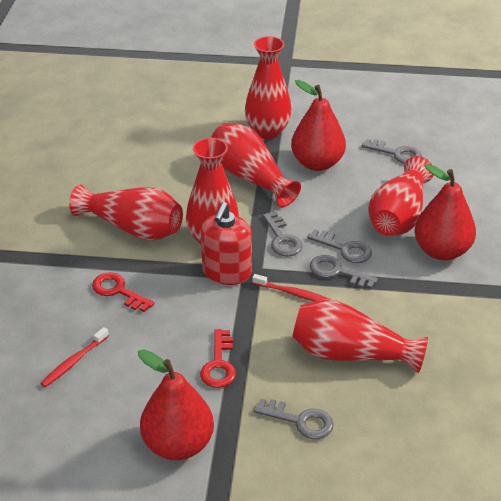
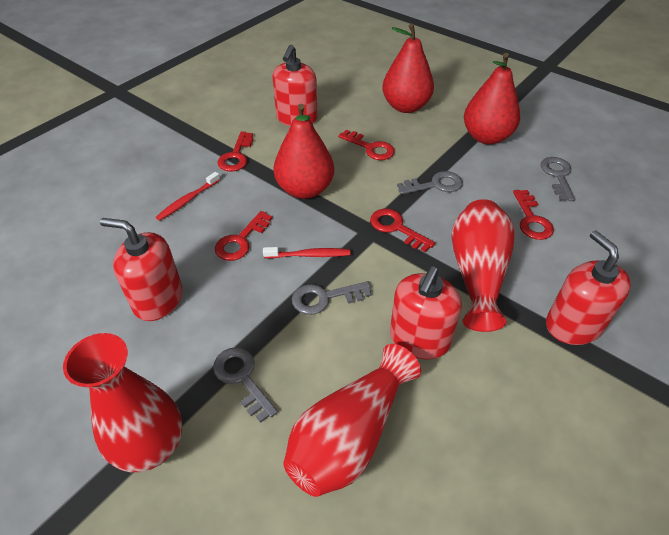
grey key: 5 -> 4
red key: 2 -> 5
red soap dispenser: 1 -> 4
red vase: 6 -> 3

